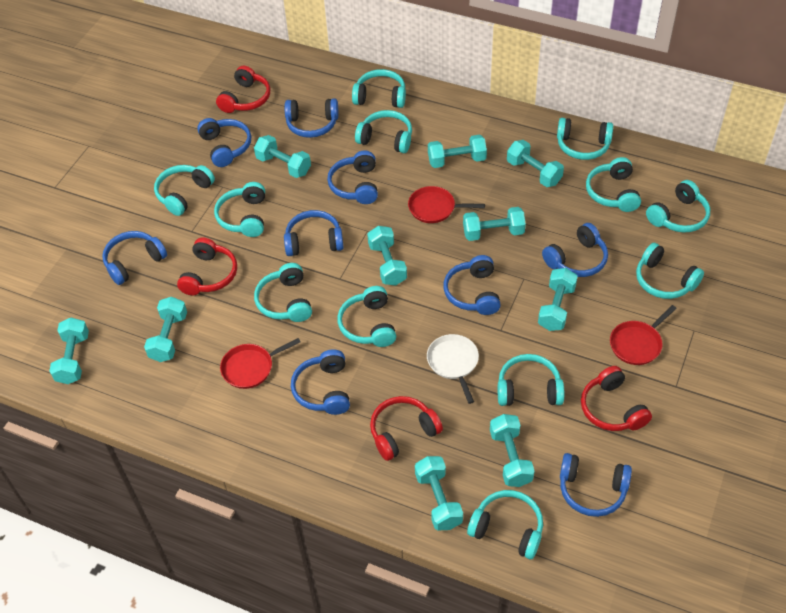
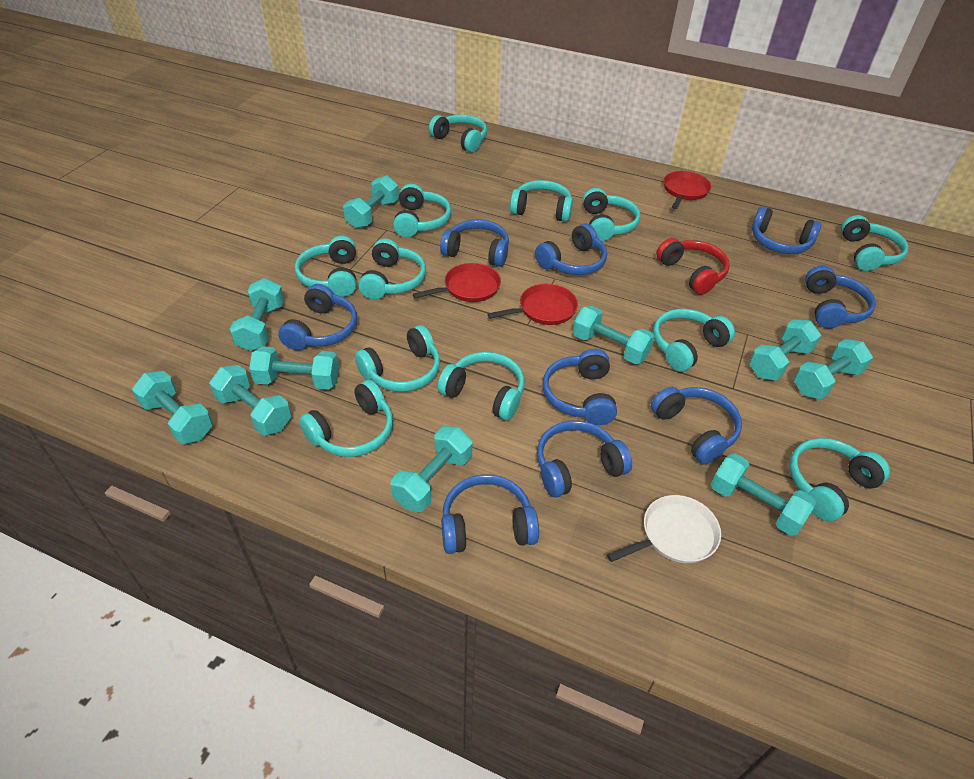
red headphones: 4 -> 1

